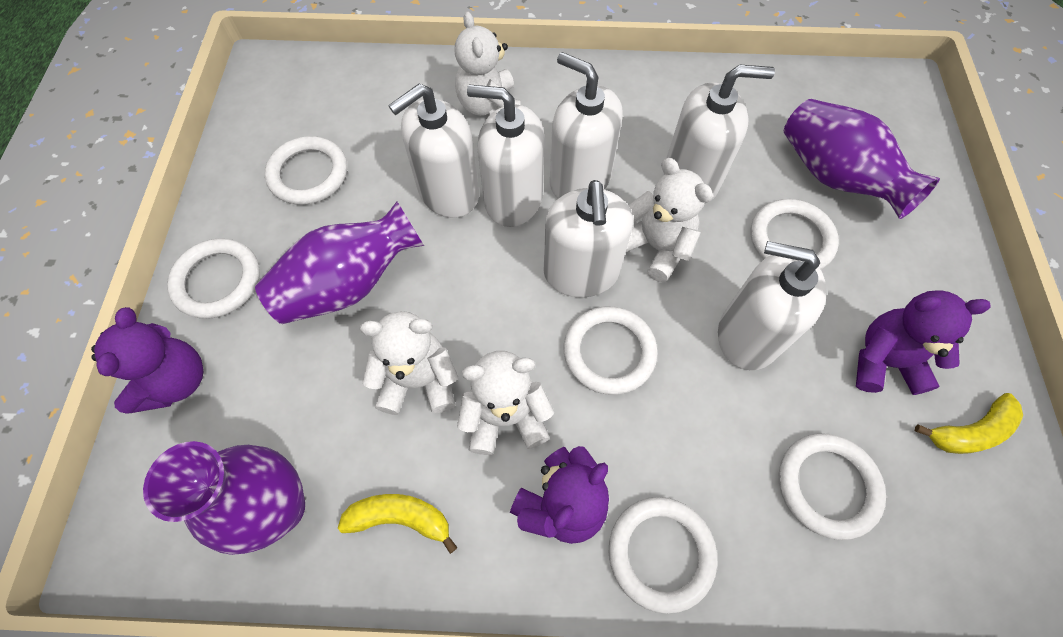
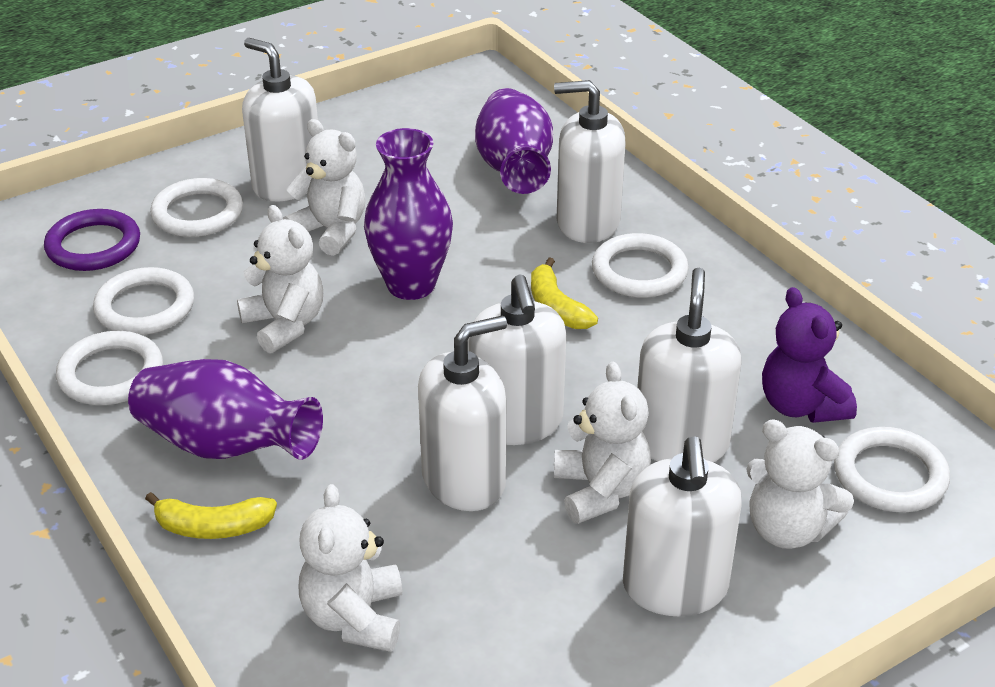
purple ring: 0 -> 1
purple teddy bear: 3 -> 1
white ring: 6 -> 5
white teddy bear: 4 -> 5

